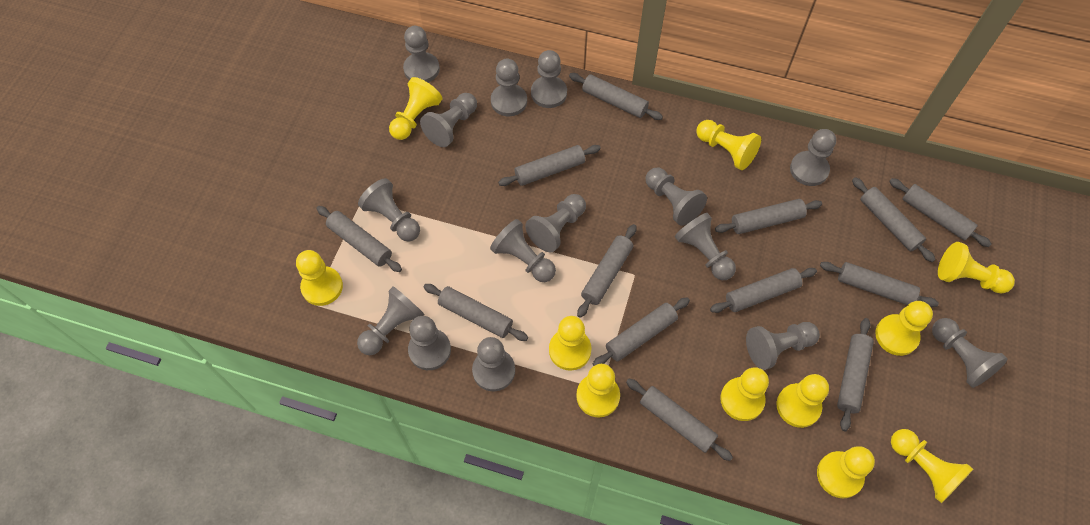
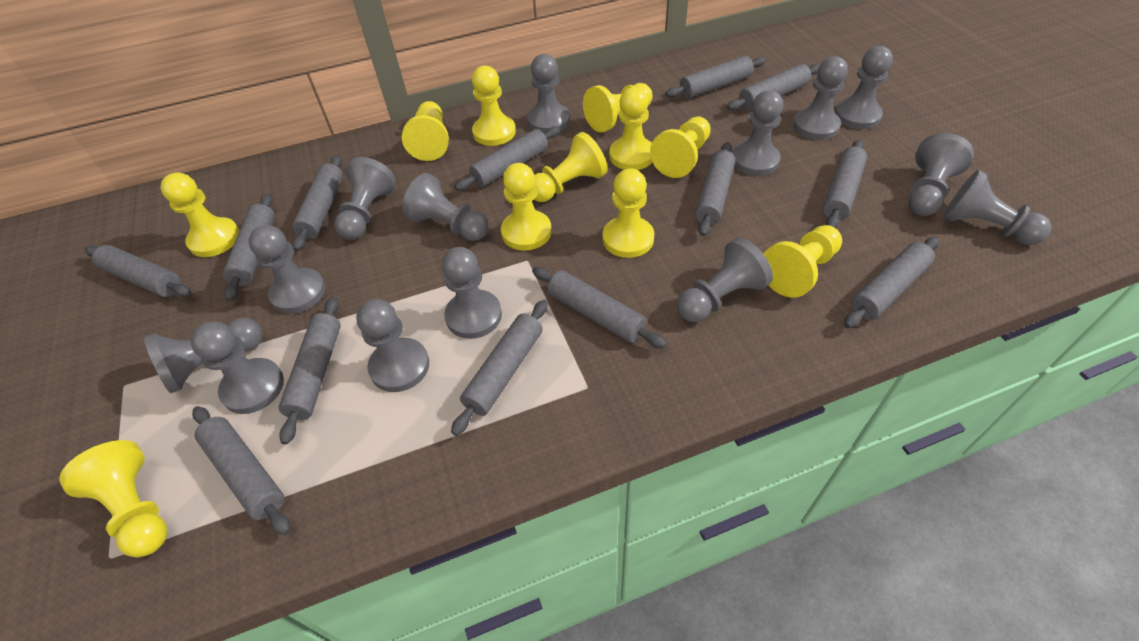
grey pawn: 15 -> 14

